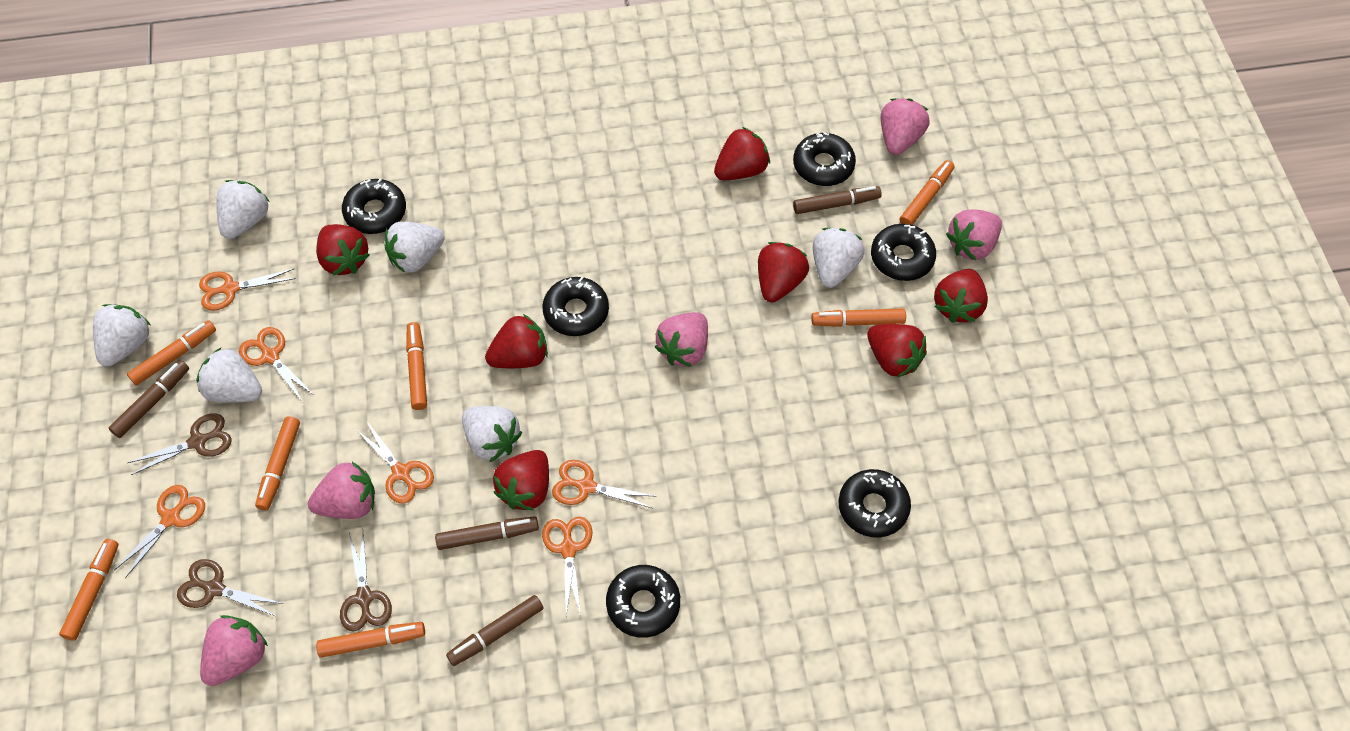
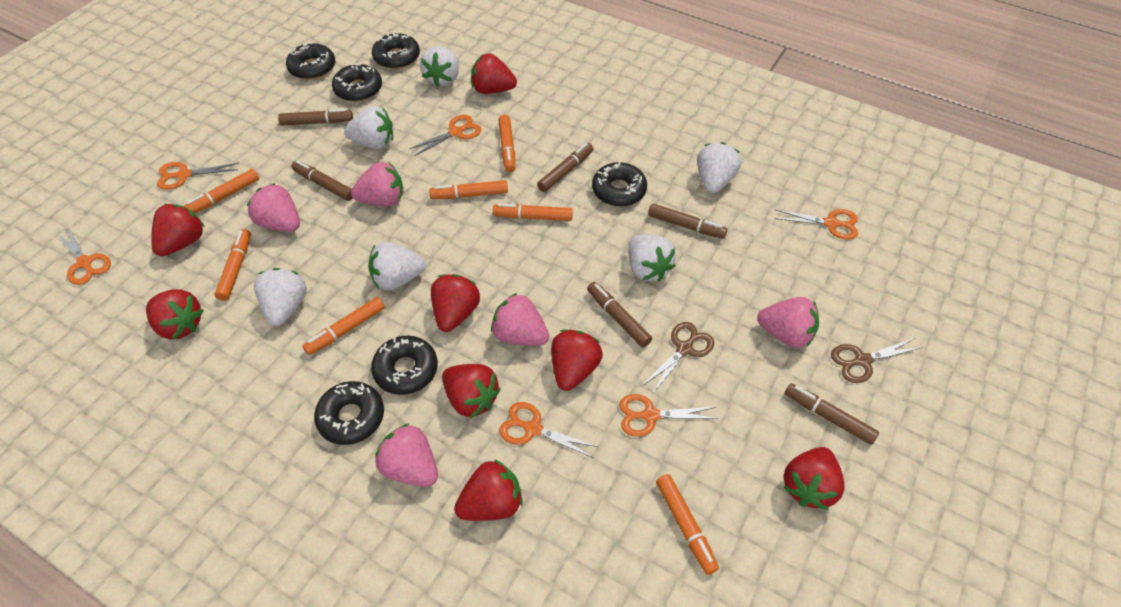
brown marker: 4 -> 6
brown scissors: 3 -> 2
red strawberry: 7 -> 8

